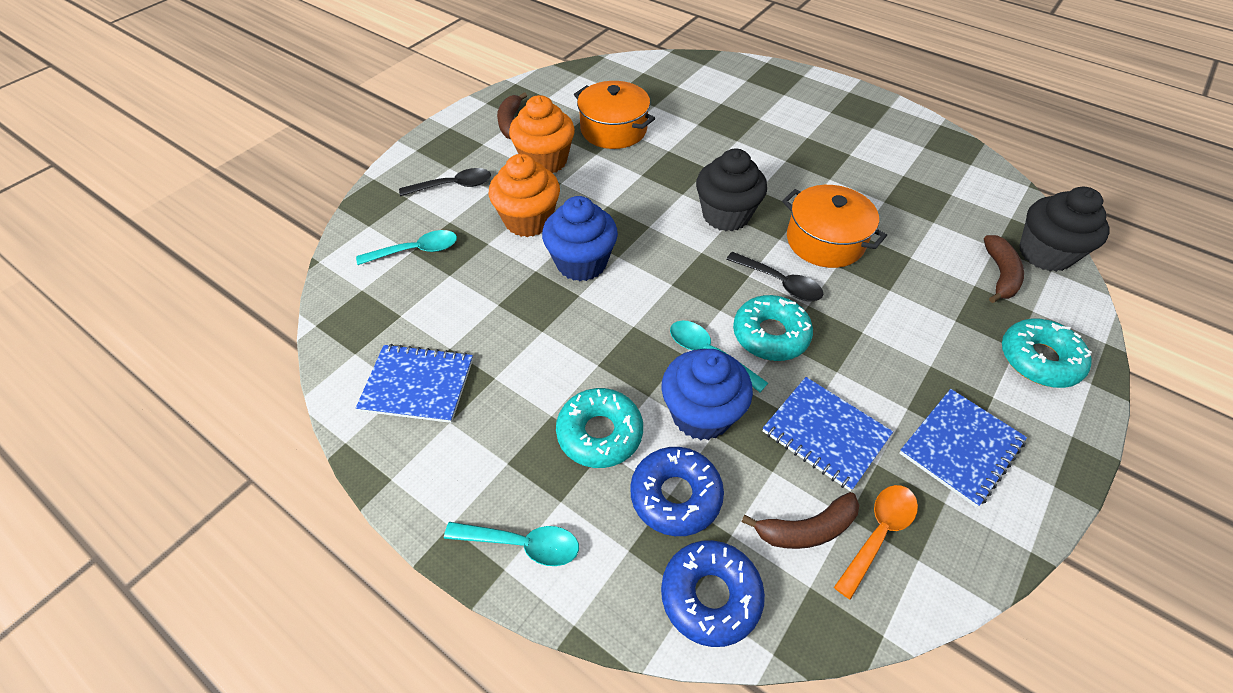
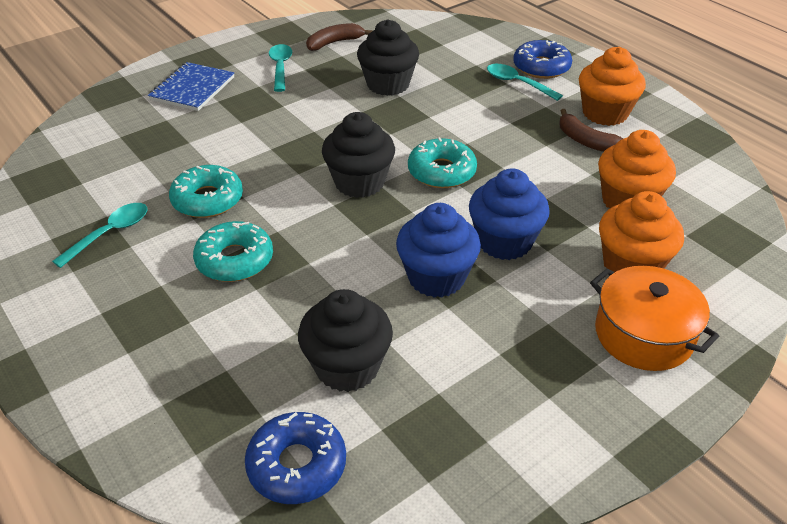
black cupcake: 2 -> 3
black spoon: 2 -> 0
blue notebook: 3 -> 1
brown banana: 3 -> 2
orange cupcake: 2 -> 3
orange pot: 2 -> 1
orange spoon: 1 -> 0

